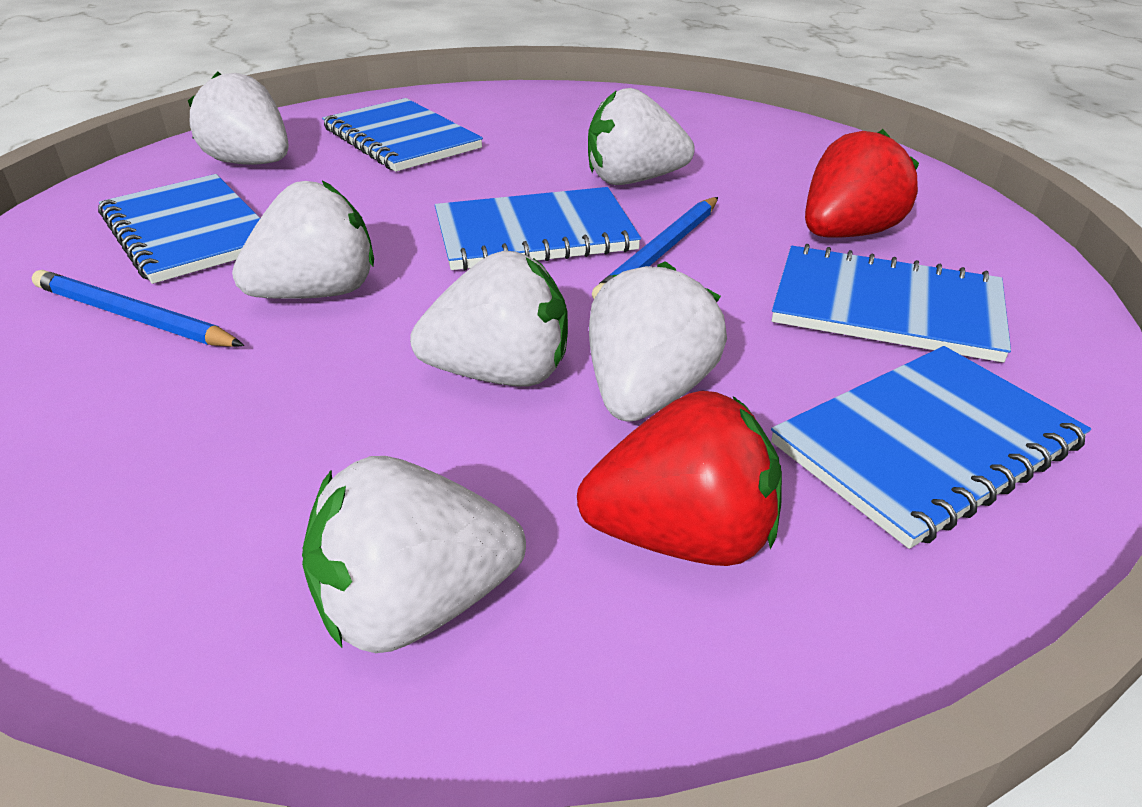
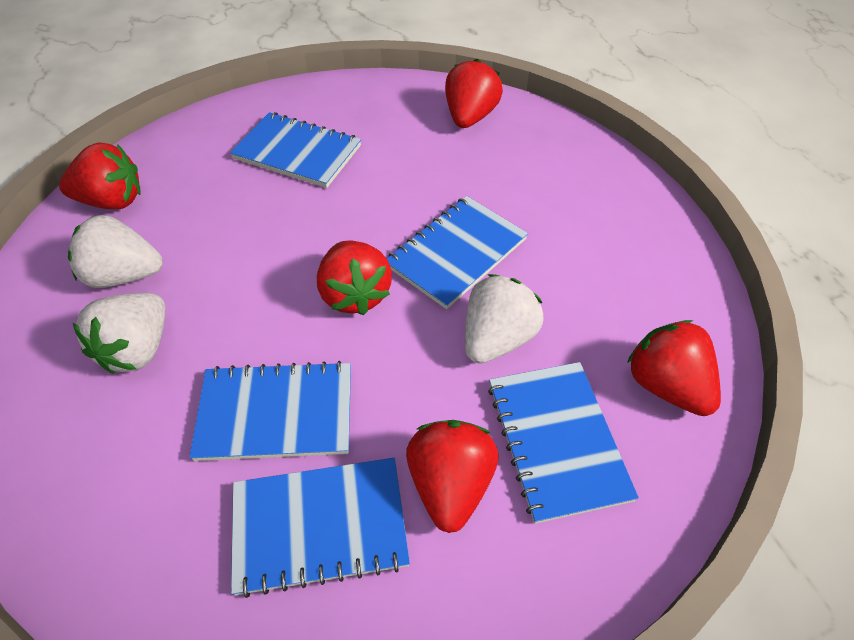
blue pencil: 2 -> 0
red strawberry: 2 -> 5
white strawberry: 6 -> 3

